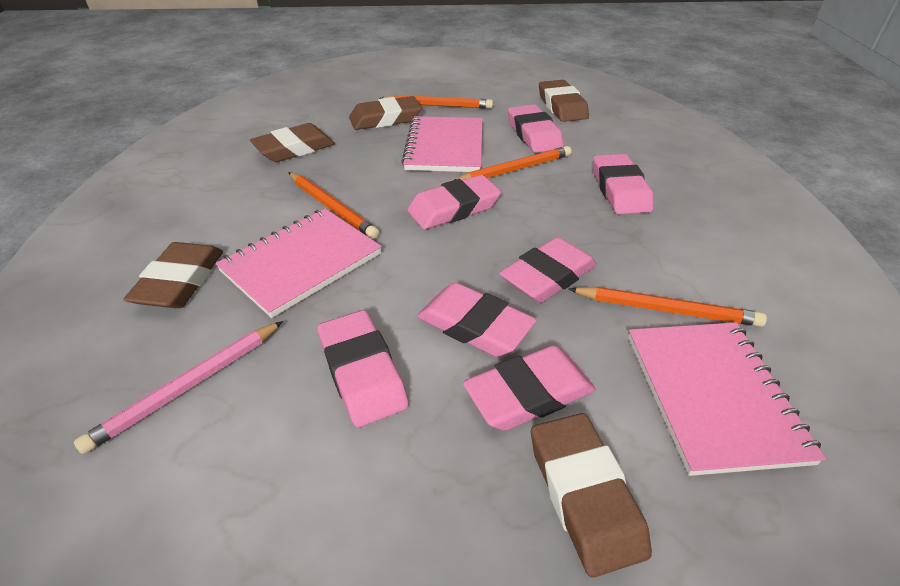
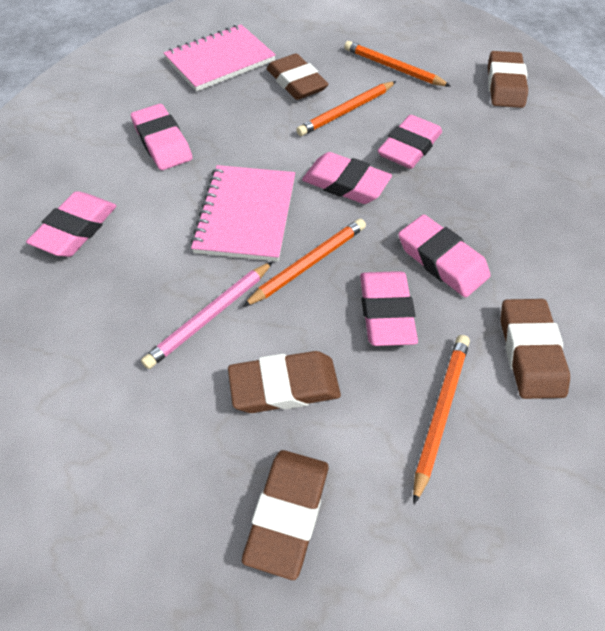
pink eraser: 7 -> 6
pink notebook: 3 -> 2

